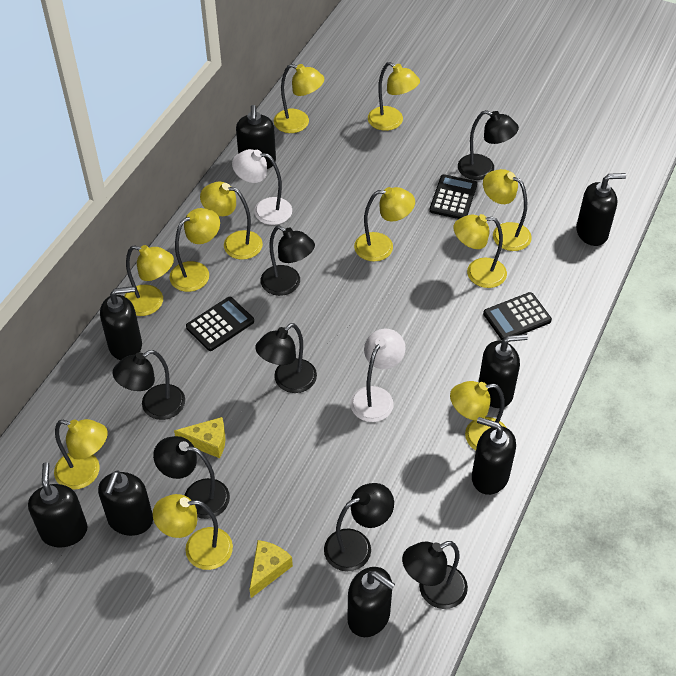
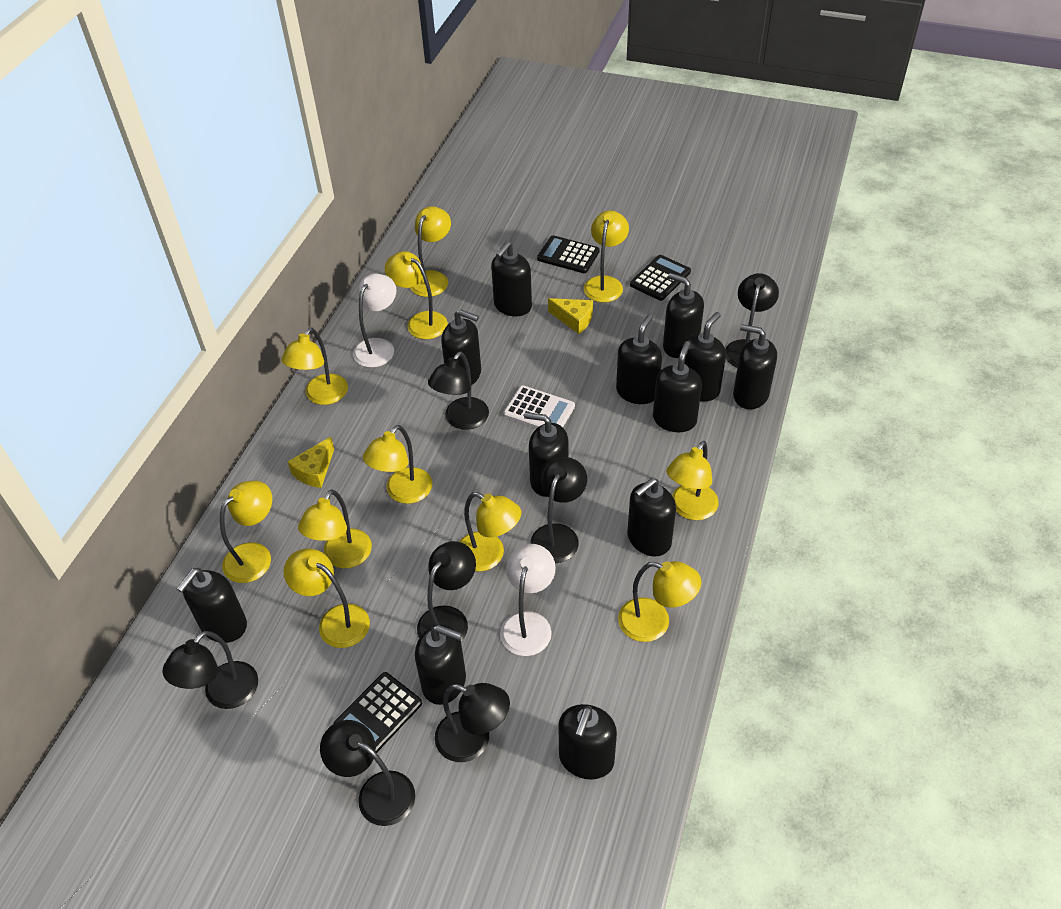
black soap dispenser: 8 -> 12
white calculator: 0 -> 1

